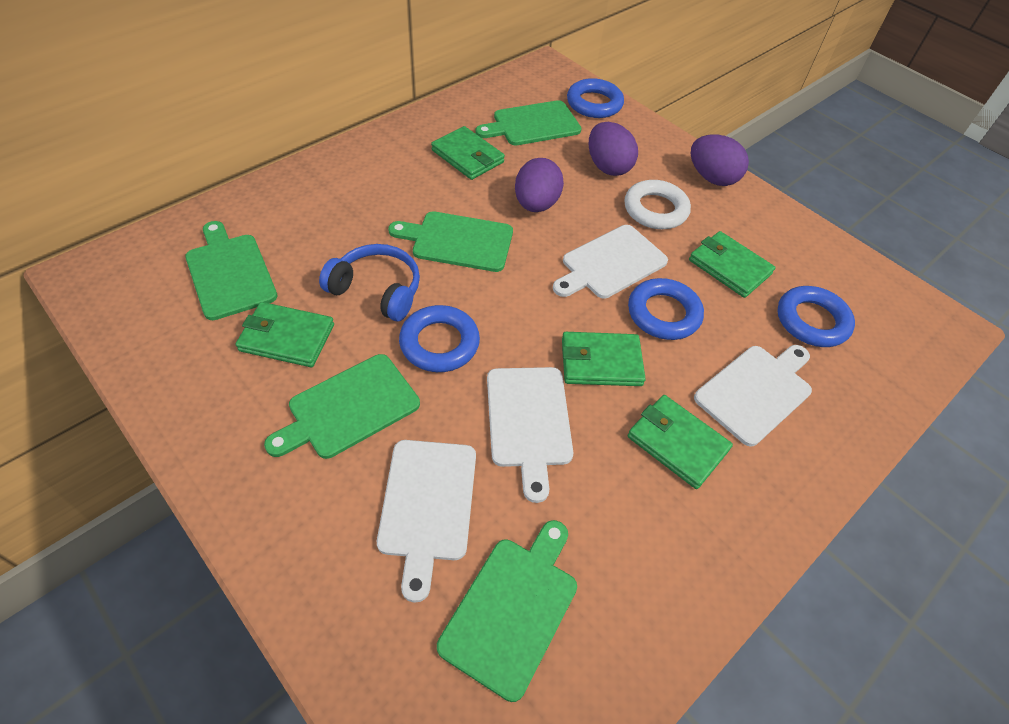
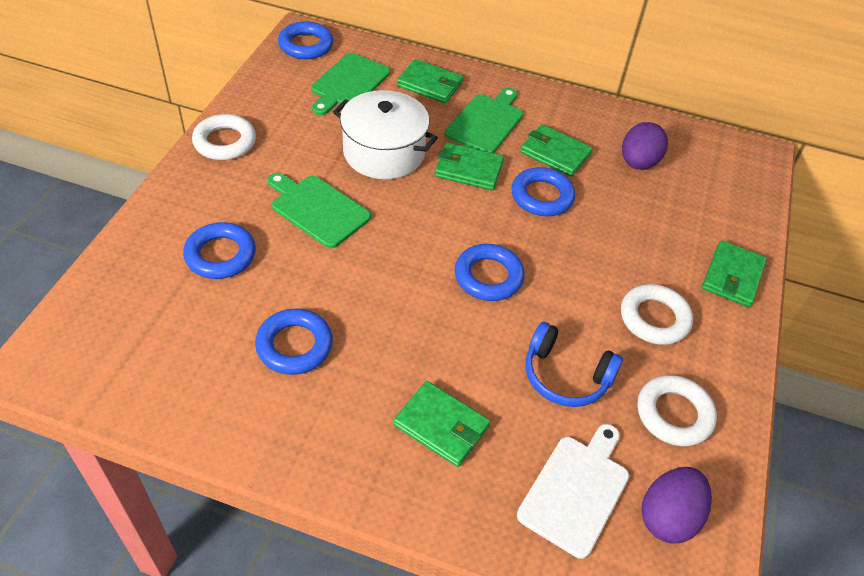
blue ring: 4 -> 5
green cutting board: 5 -> 3
purple egg: 3 -> 2
white cutting board: 4 -> 1
white pot: 0 -> 1
white ring: 1 -> 3

